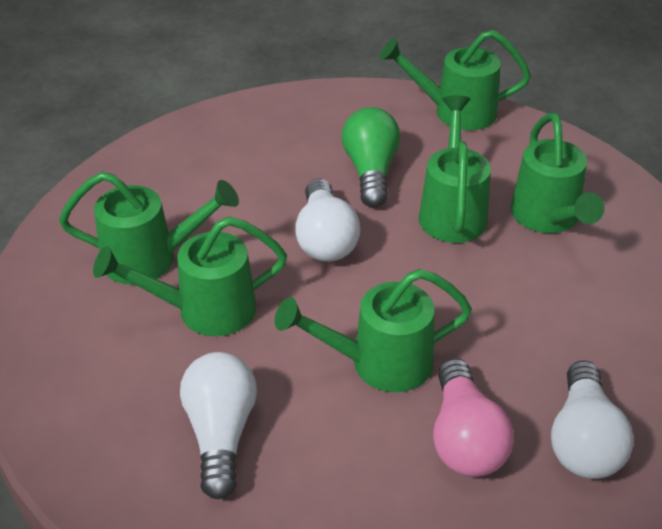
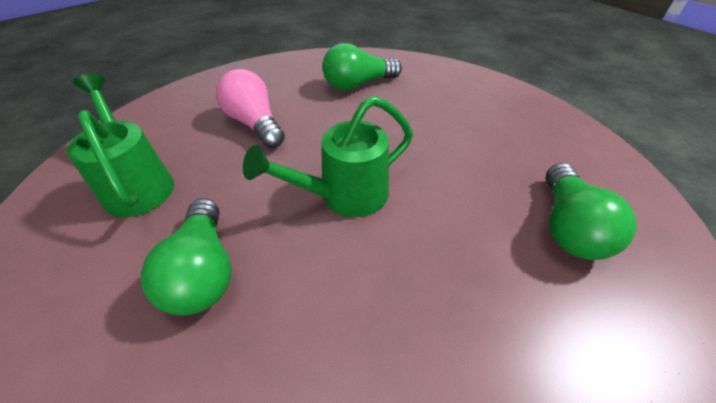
green light bulb: 1 -> 3
green watering can: 6 -> 2
white light bulb: 3 -> 0

